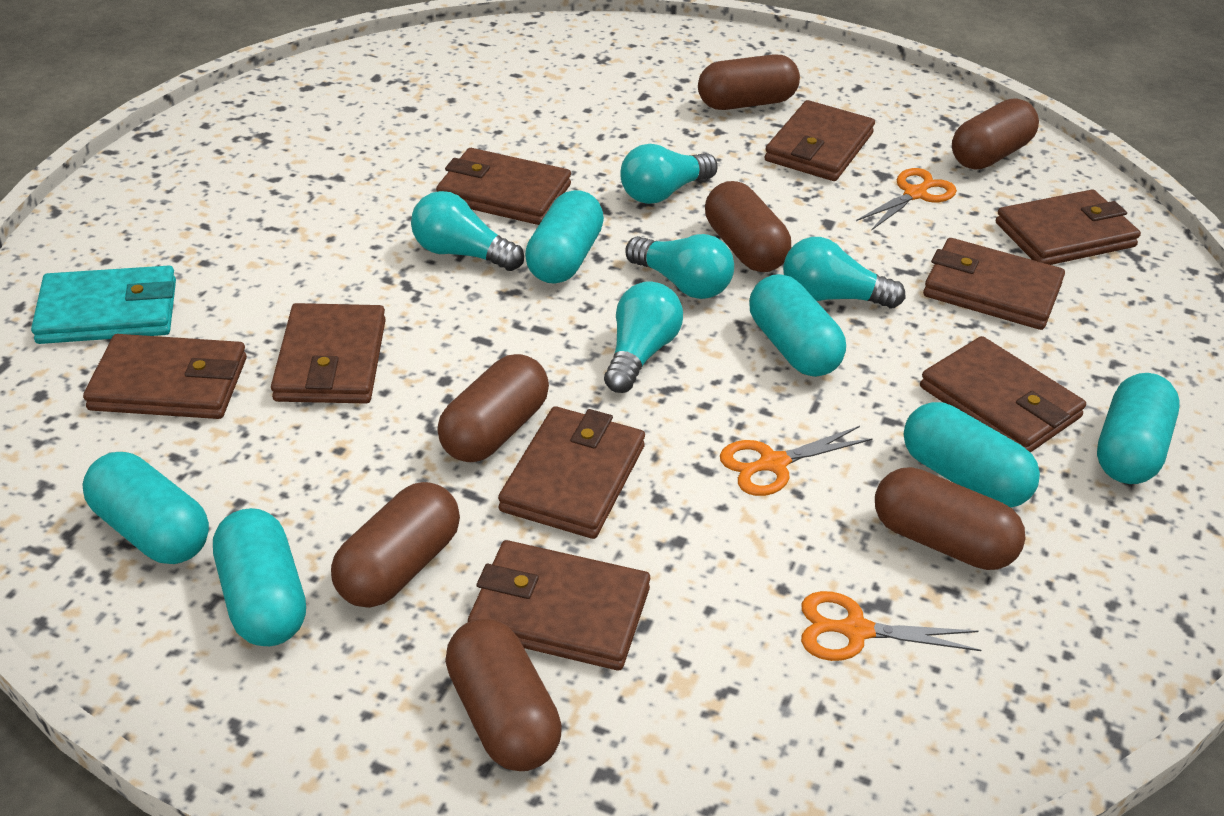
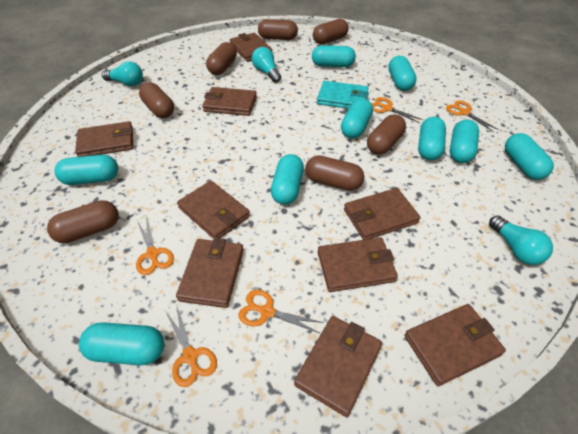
orange scissors: 3 -> 5
turquoise capsule: 6 -> 9
turquoise light bulb: 5 -> 3

